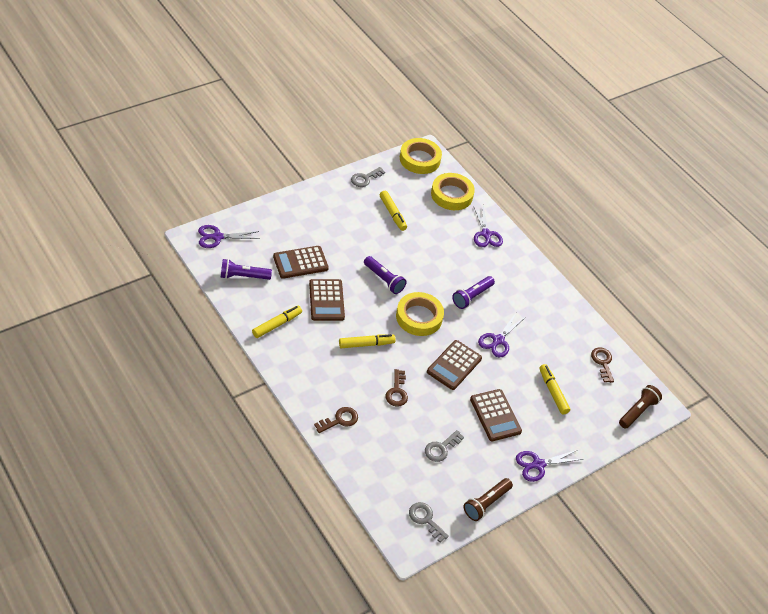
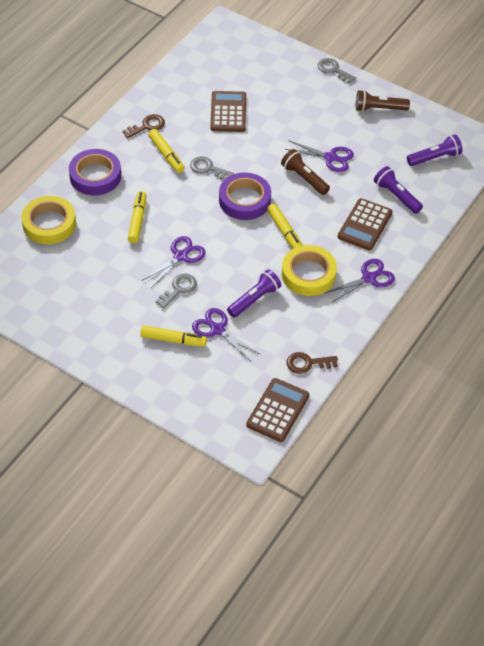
brown calculator: 4 -> 3
brown key: 3 -> 2
purple tape: 0 -> 2
yellow tape: 3 -> 2

